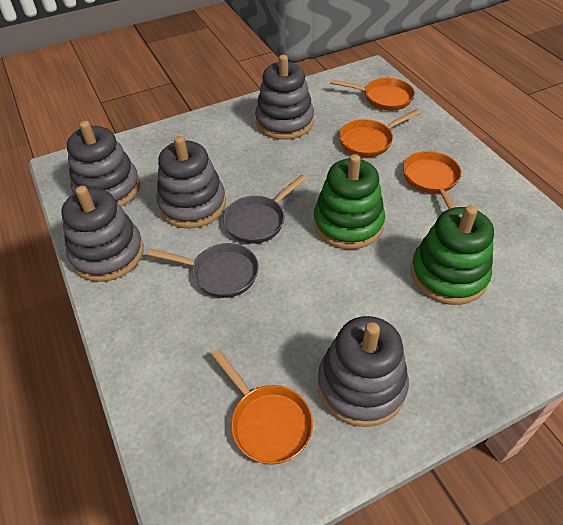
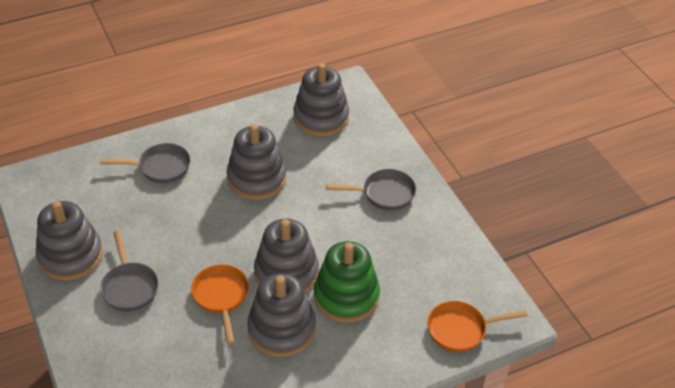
green stacking toy: 2 -> 1
grey pan: 2 -> 3
orange pan: 4 -> 2

